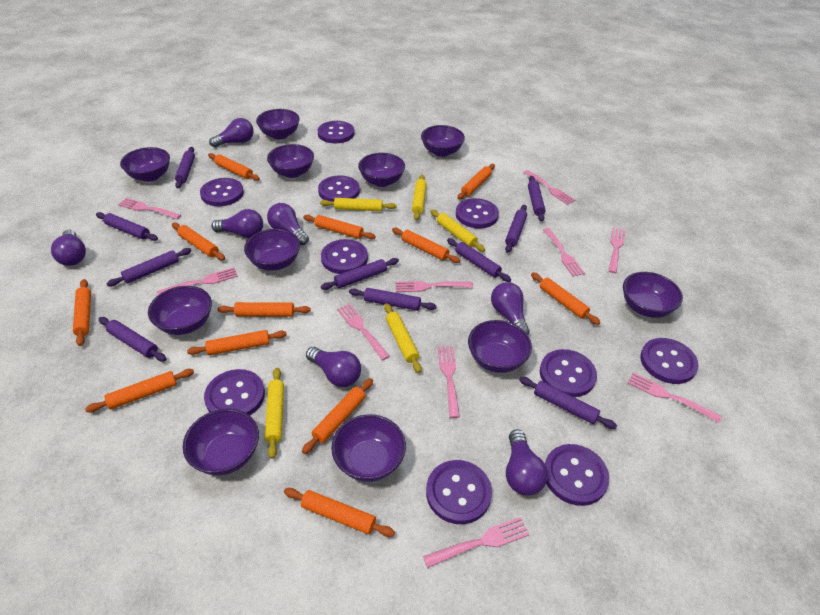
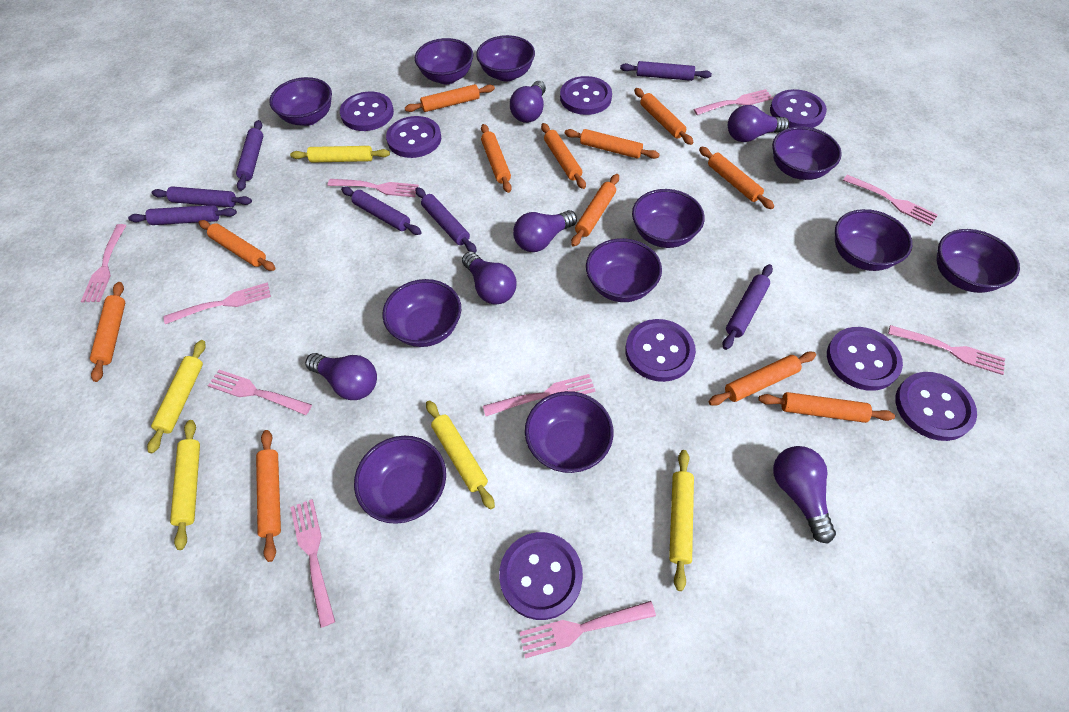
purple button: 10 -> 8
purple light bulb: 7 -> 6
purple rolling pin: 10 -> 7

